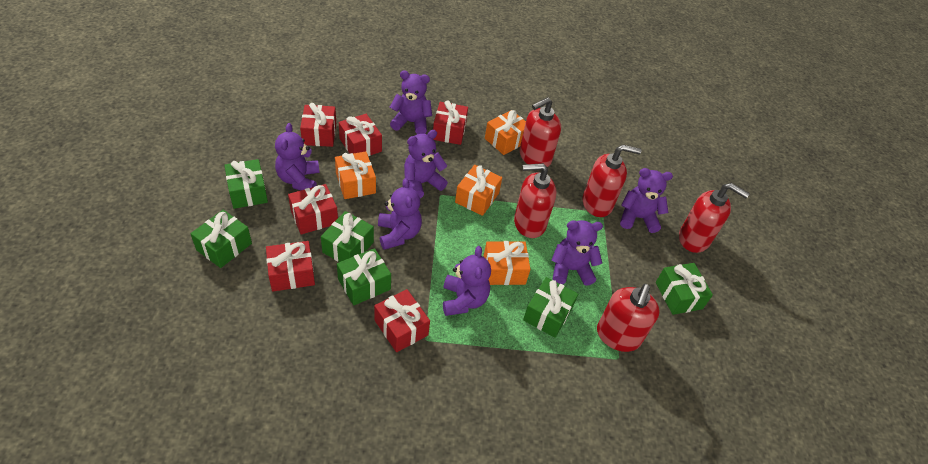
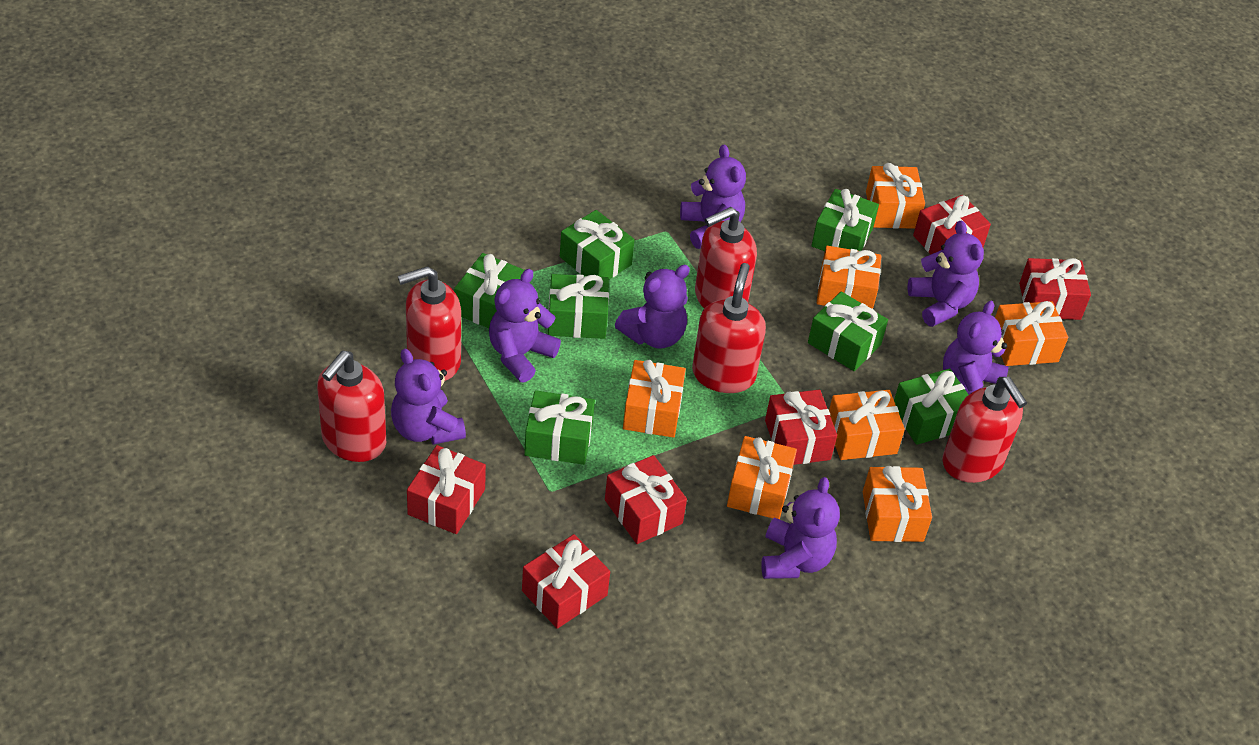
green gift: 6 -> 7
orange gift: 4 -> 7

